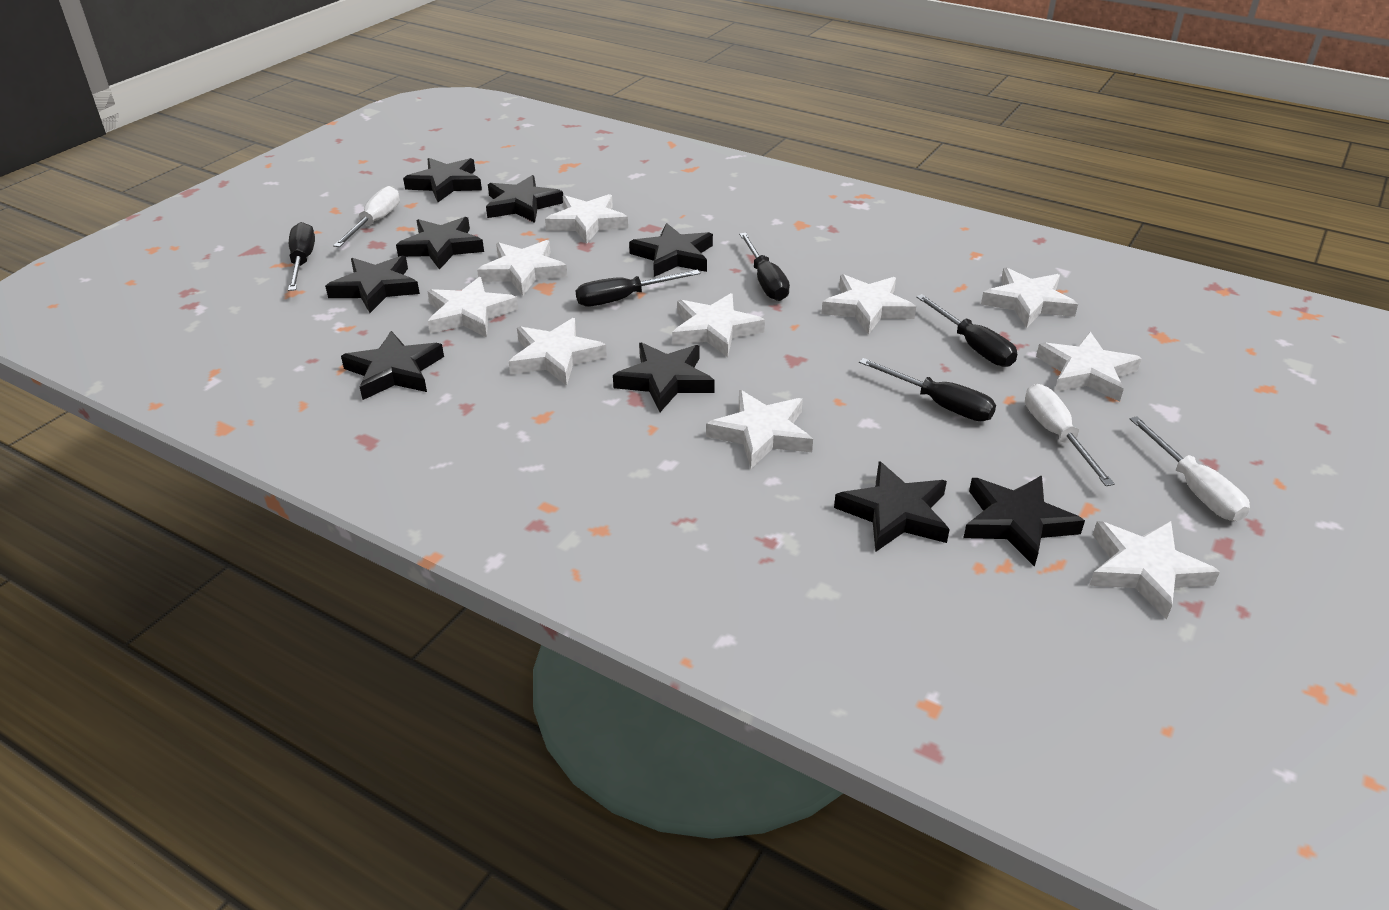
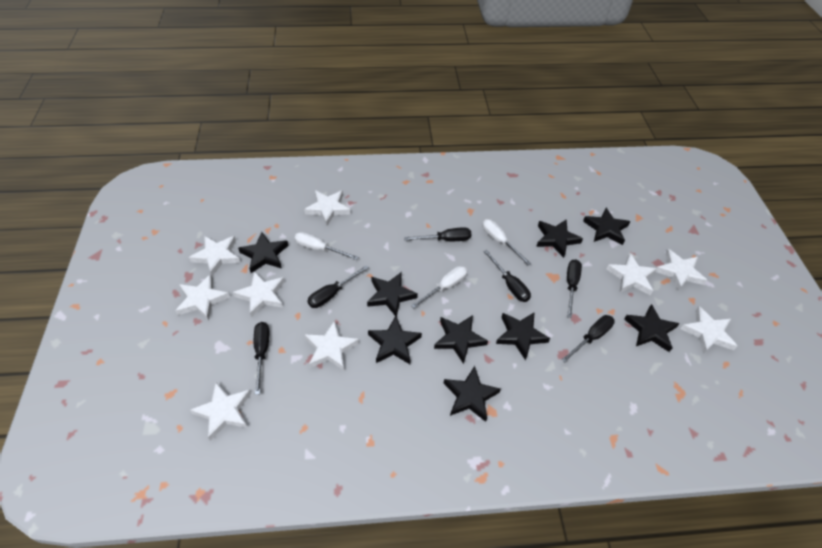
black screwdriver: 5 -> 6
white star: 10 -> 9

